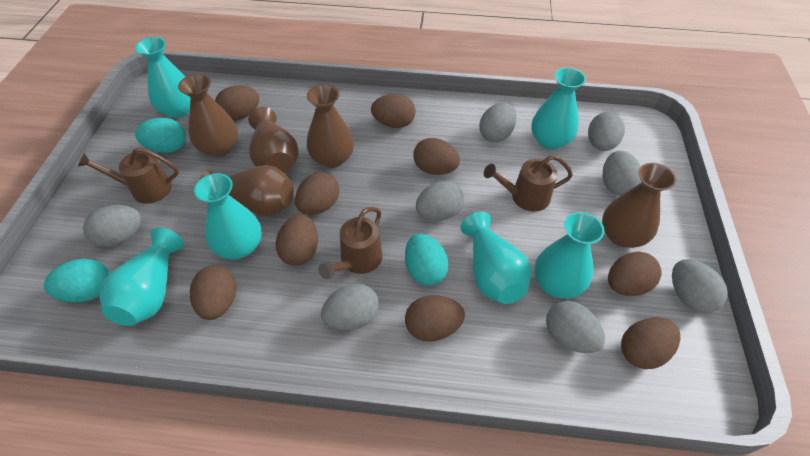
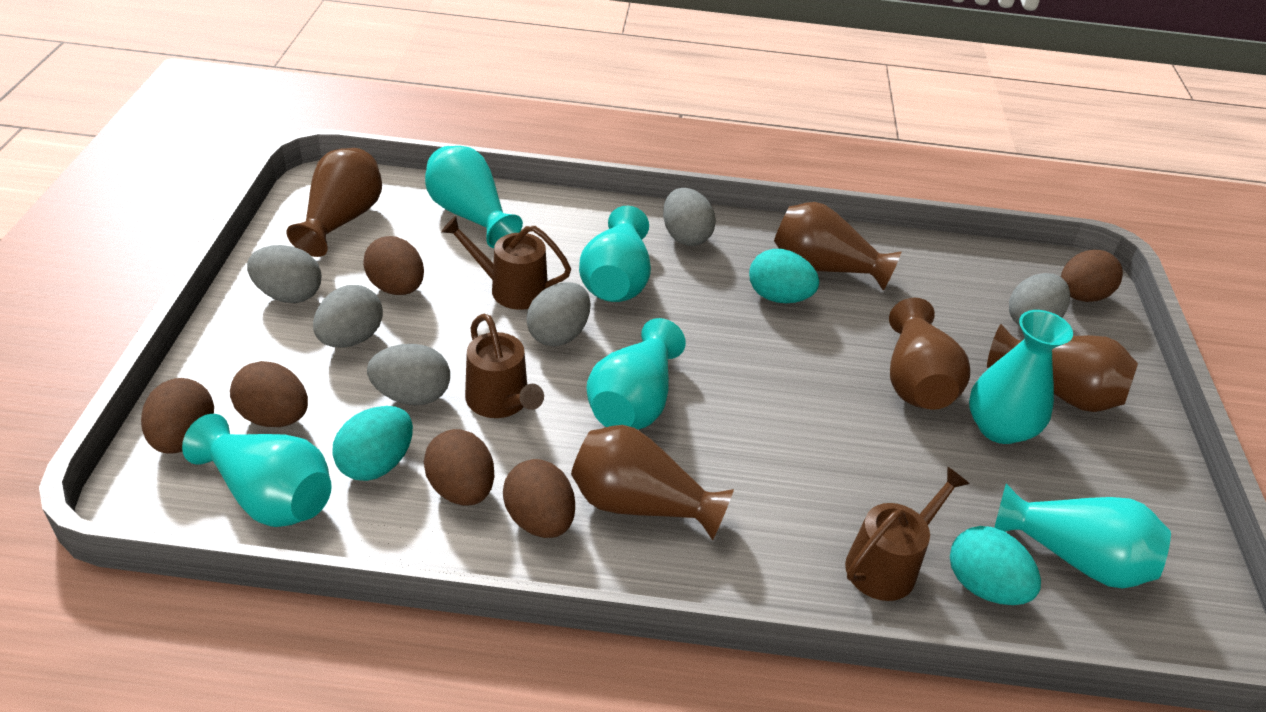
brown egg: 9 -> 6
grey egg: 8 -> 6

